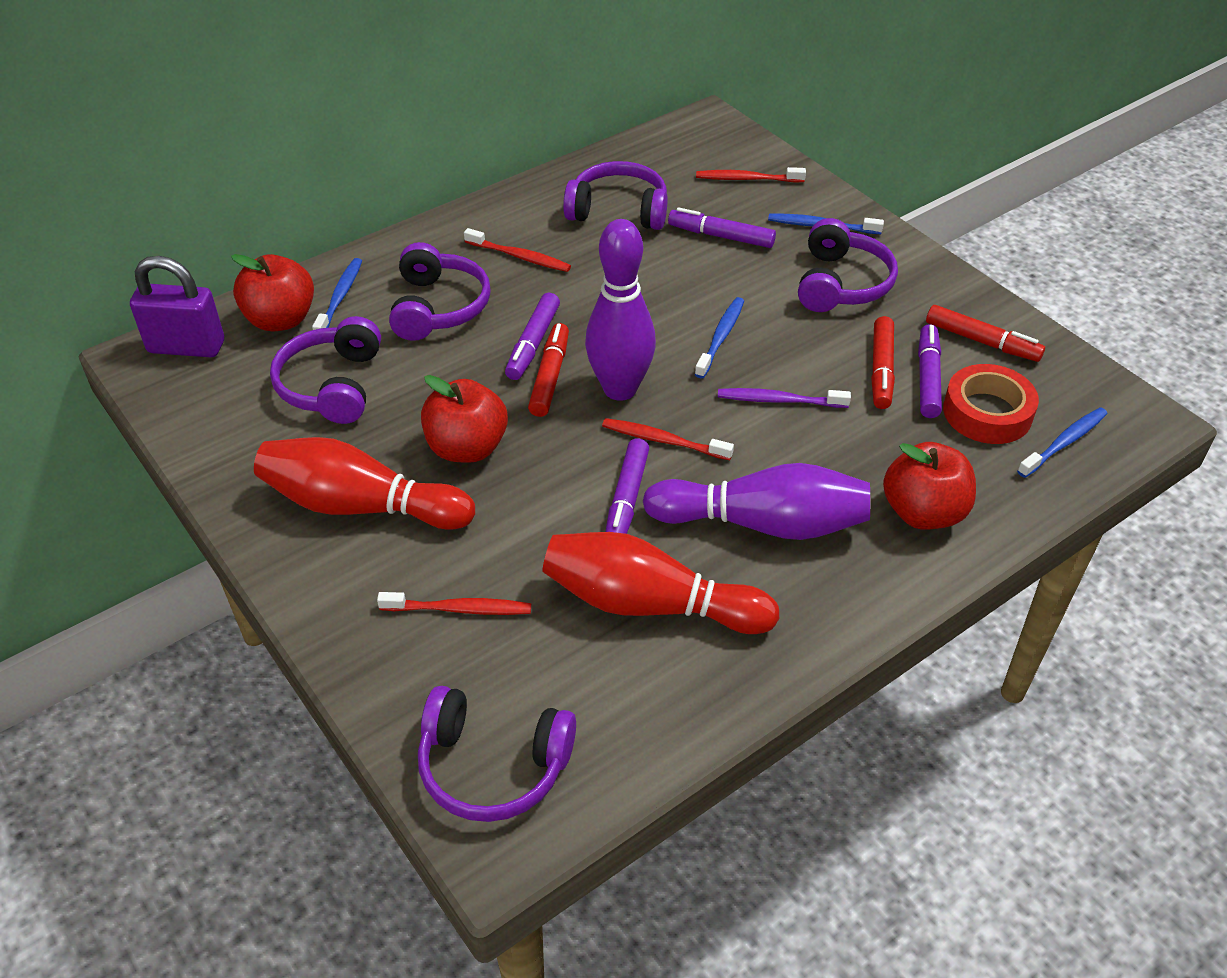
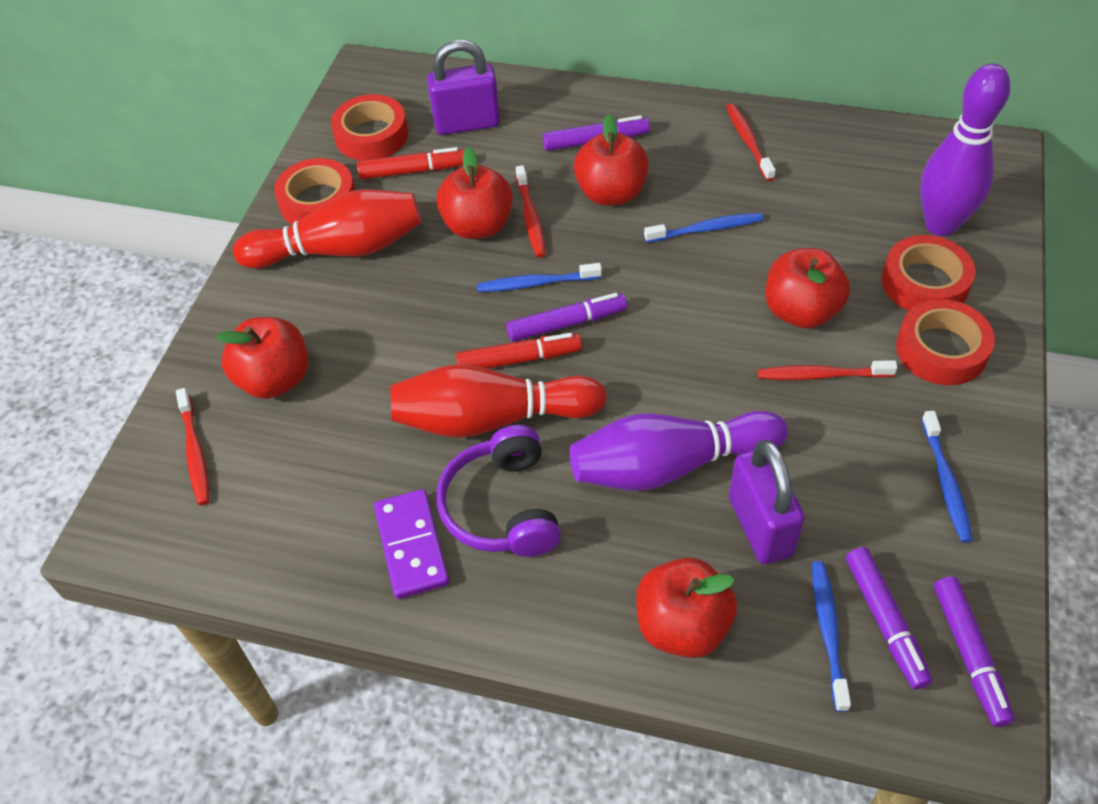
purple domino: 0 -> 1
purple headphones: 5 -> 1
purple padlock: 1 -> 2
purple toothbrush: 1 -> 0
red apple: 3 -> 5
red marker: 3 -> 2
red tape: 1 -> 4

